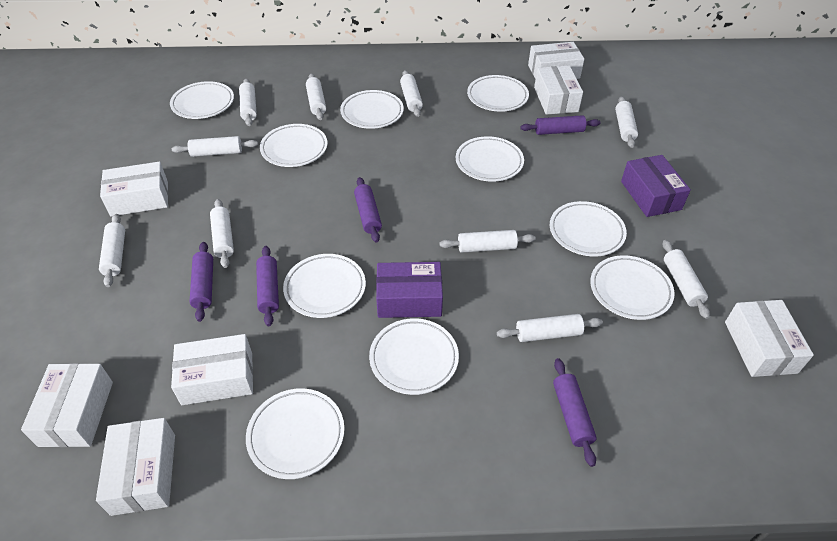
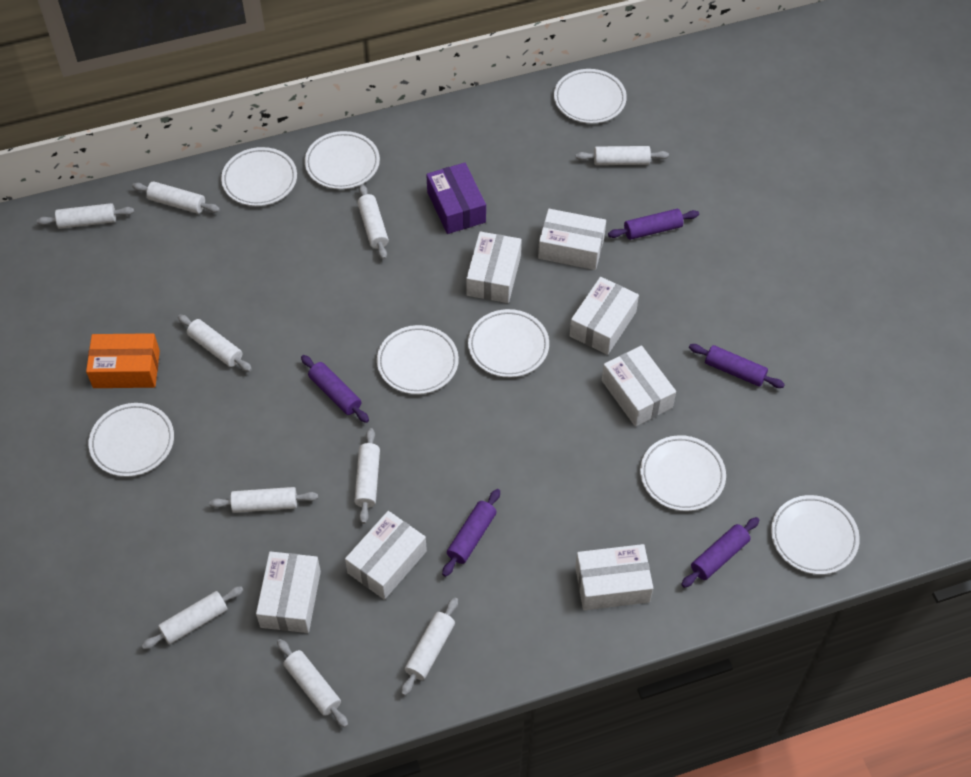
orange box: 0 -> 1
purple box: 2 -> 1
white plate: 10 -> 8

